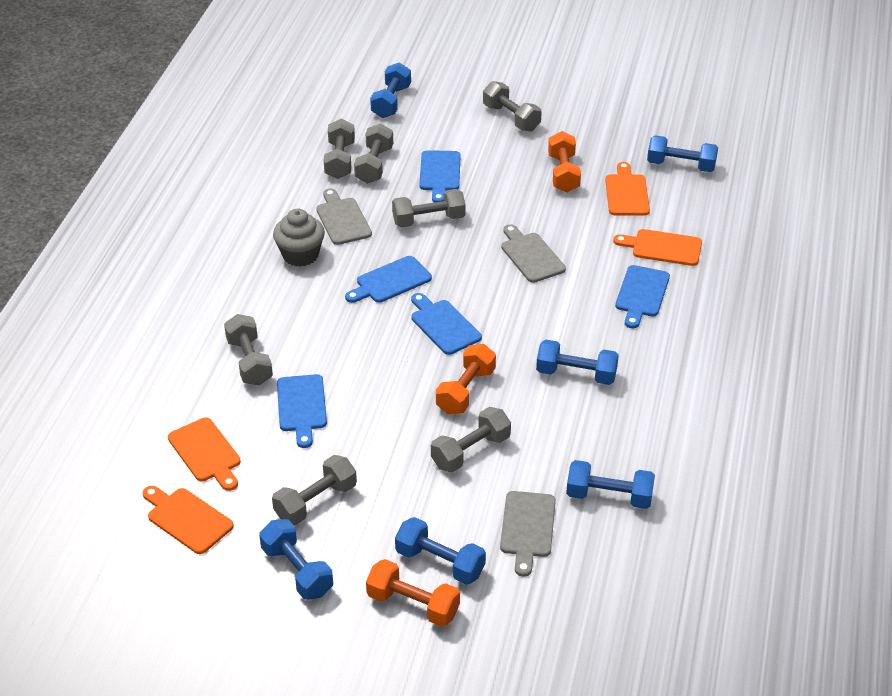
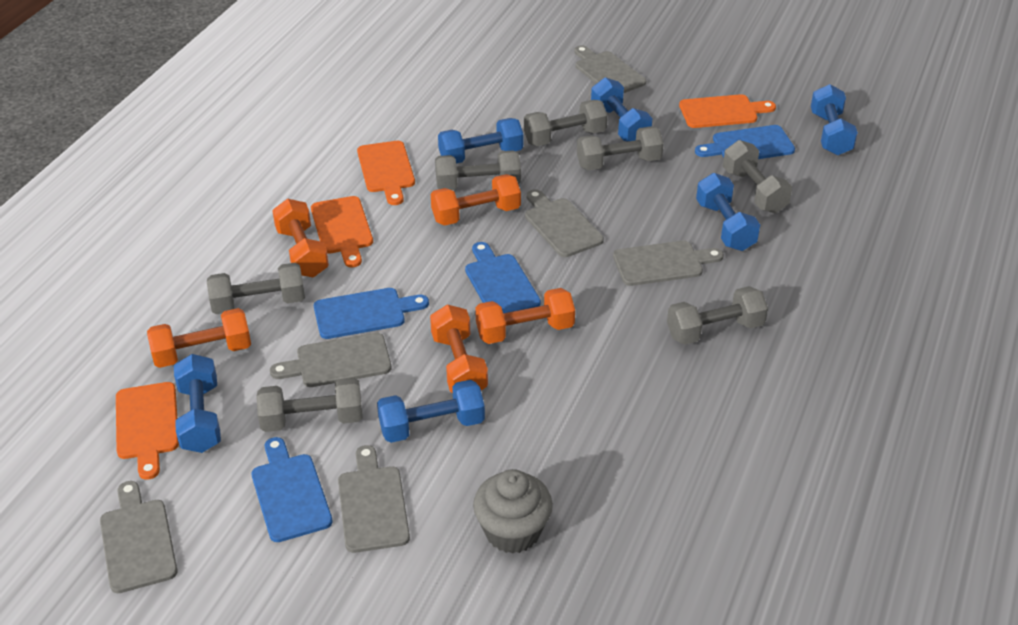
blue cutting board: 5 -> 4
grey cutting board: 3 -> 6
orange dumbbell: 3 -> 5

